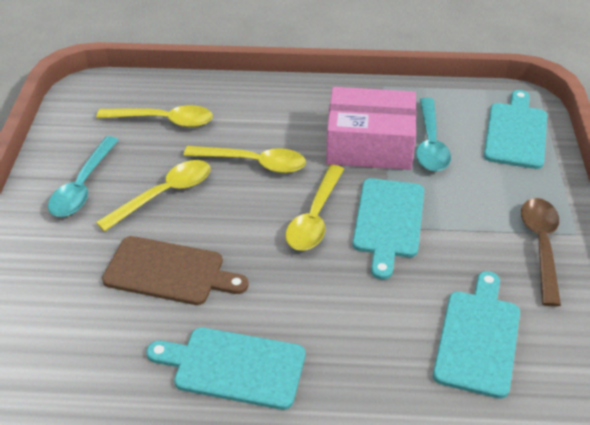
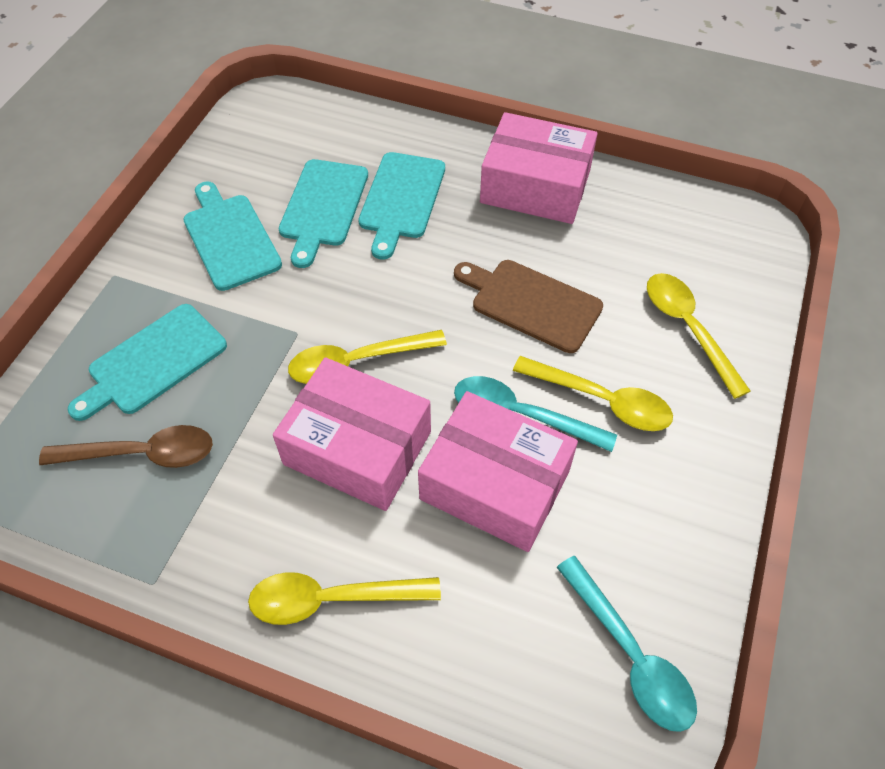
pink box: 1 -> 3

